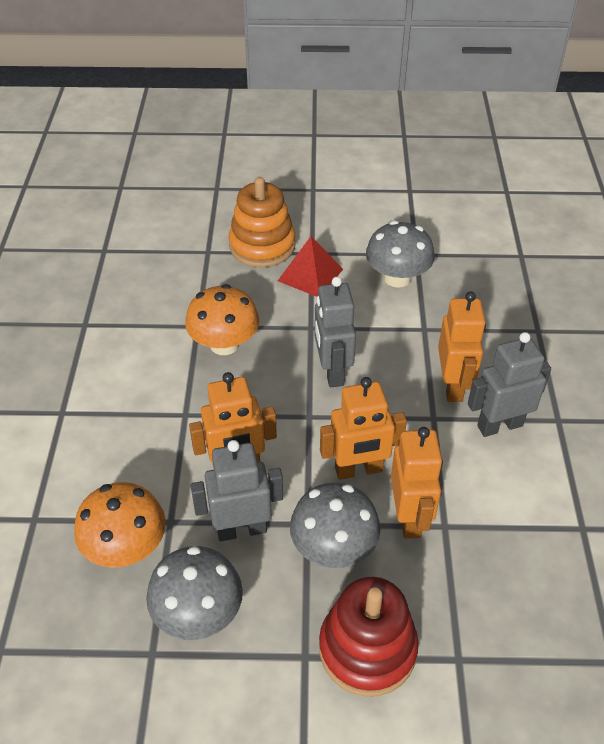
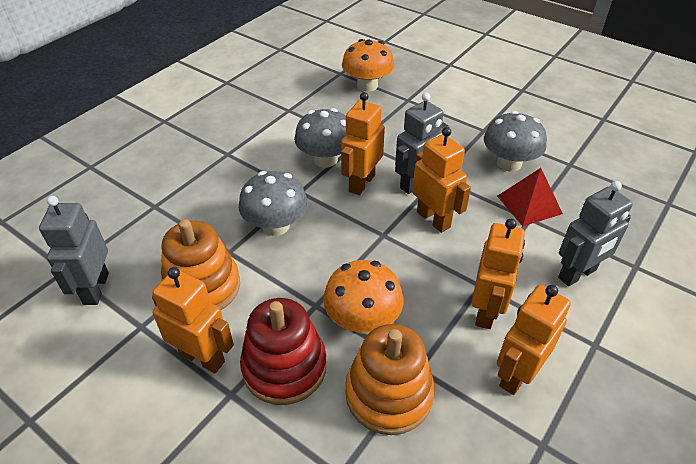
orange robot: 4 -> 5
orange stacking toy: 1 -> 2

